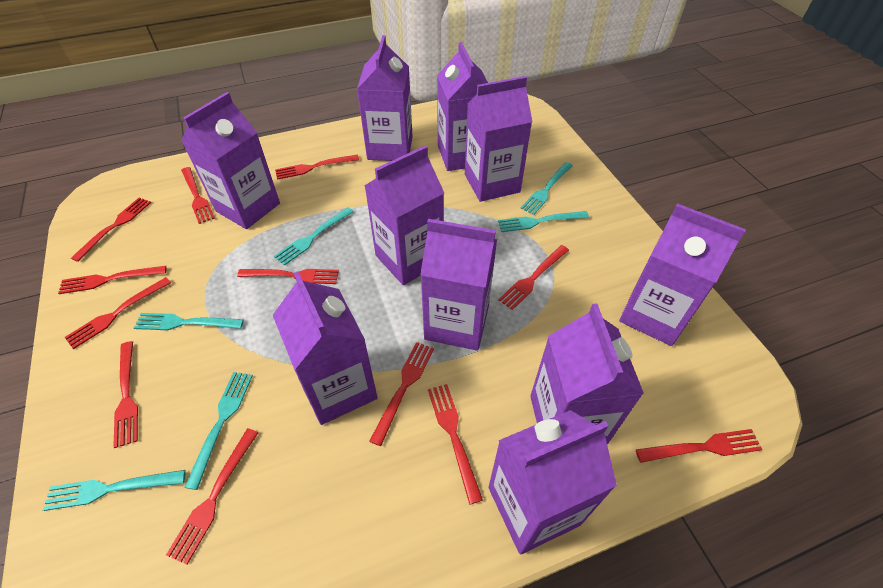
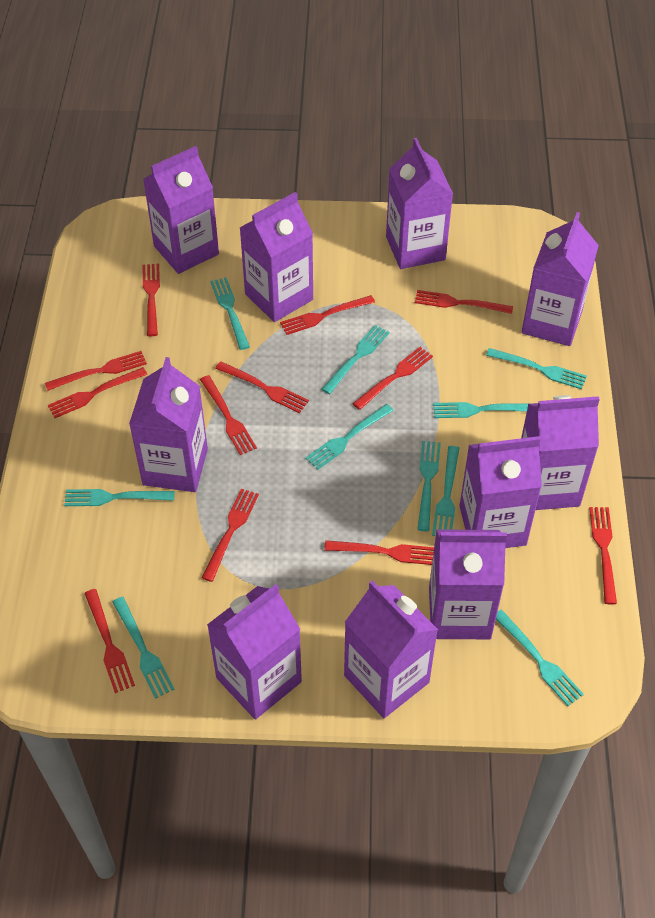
turquoise fork: 6 -> 10

